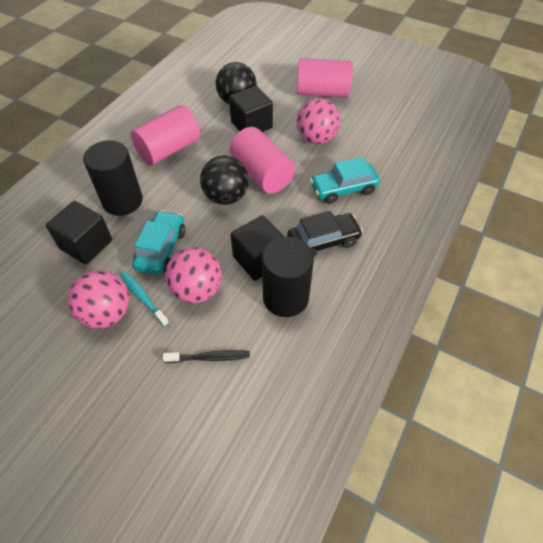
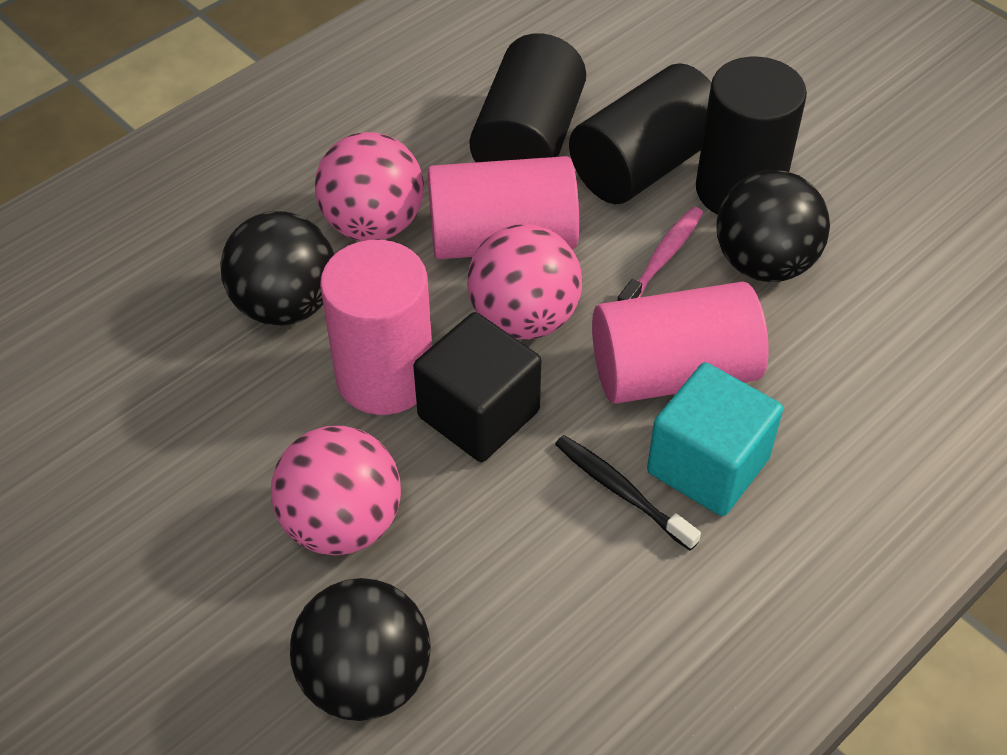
black ball: 2 -> 3
black car: 1 -> 0
black cube: 3 -> 1
black cylinder: 2 -> 3
pink toothbrush: 0 -> 1
turquoise car: 2 -> 0
turquoise cube: 0 -> 1
turquoise toothbrush: 1 -> 0

